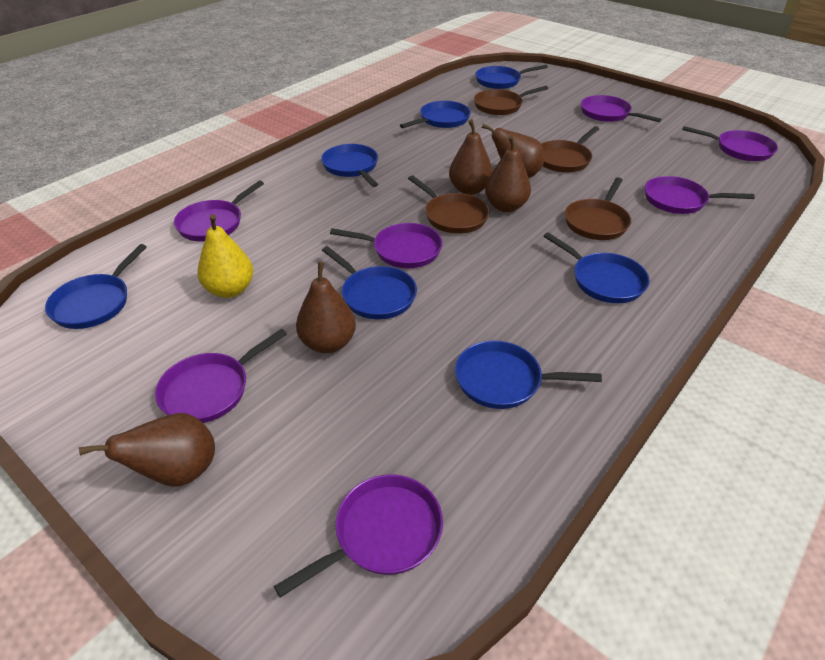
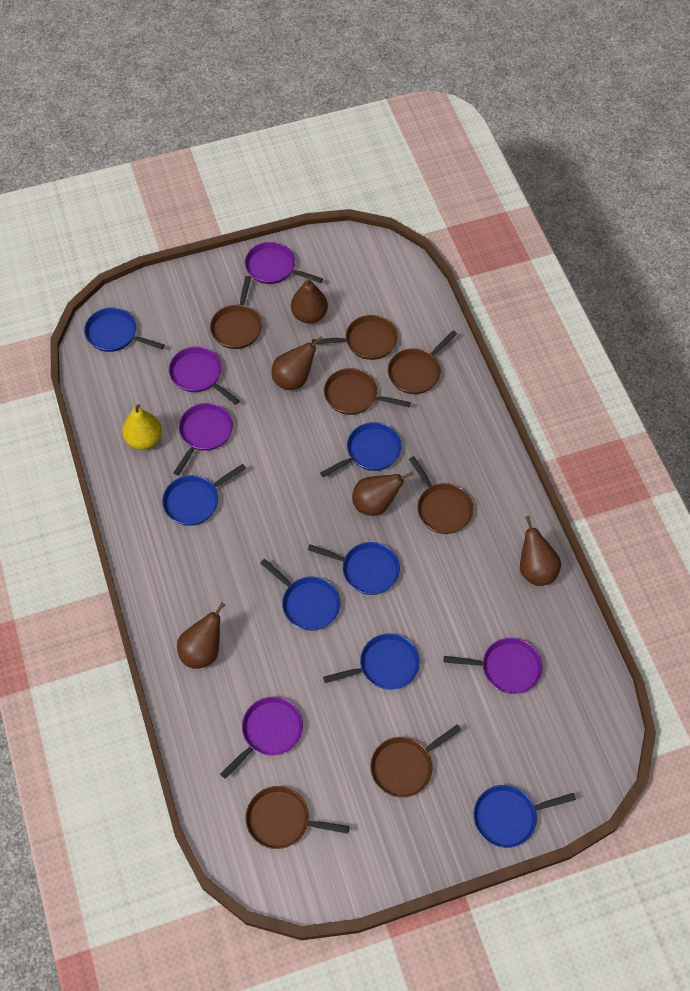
brown pan: 4 -> 7
purple pan: 7 -> 5

